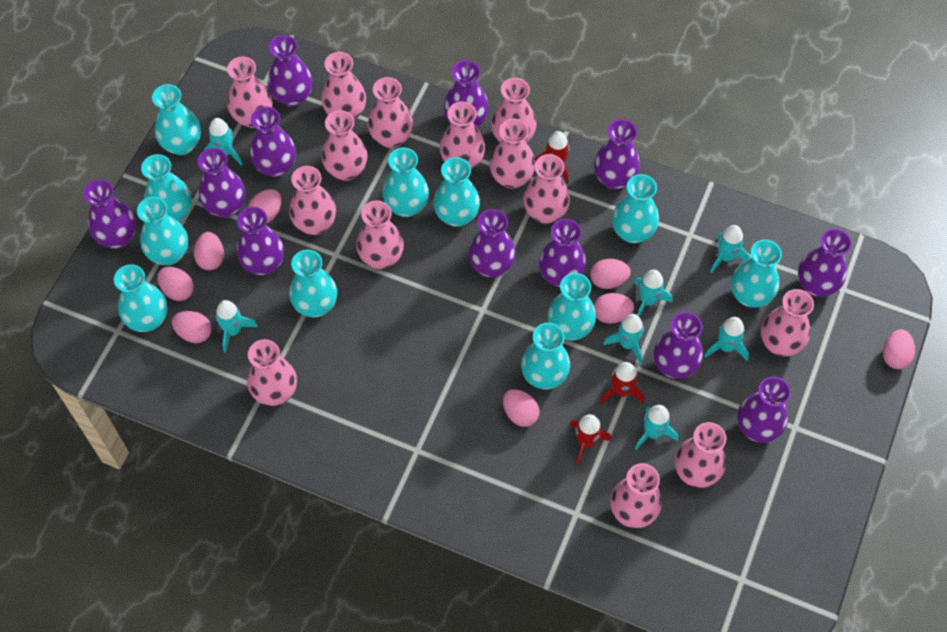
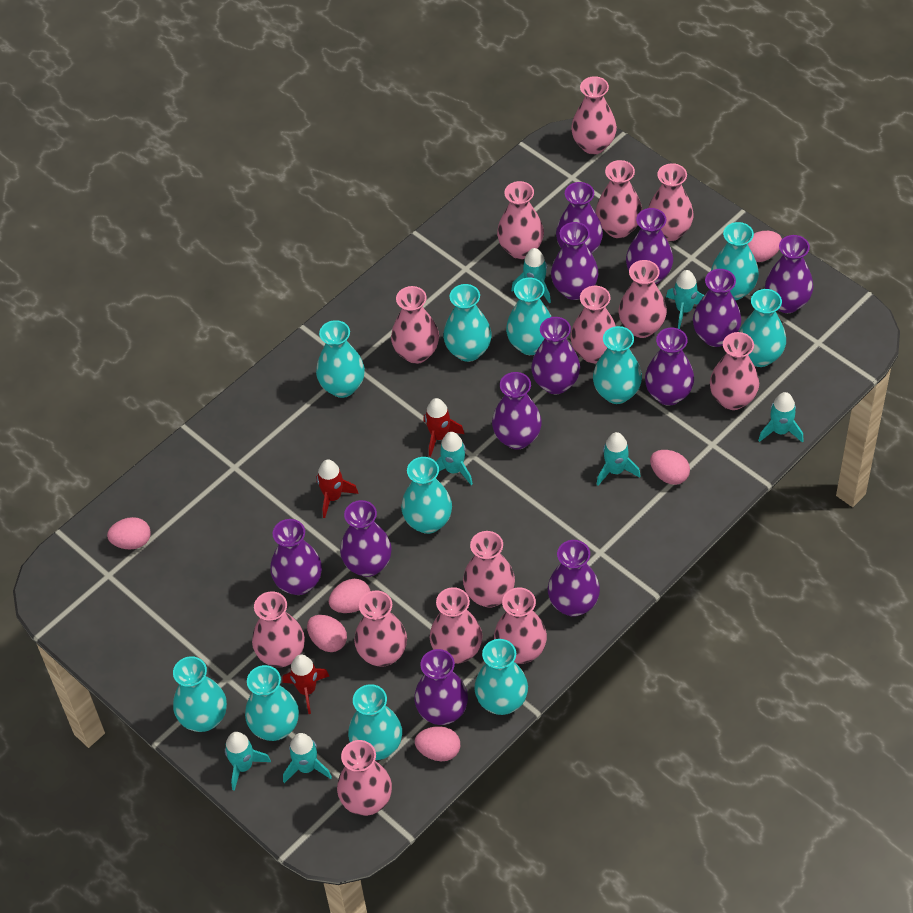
pink egg: 8 -> 6

